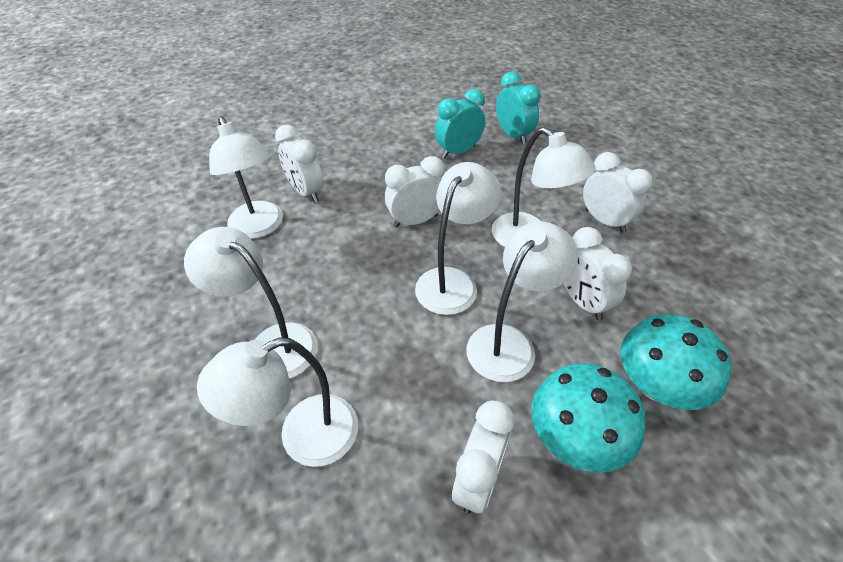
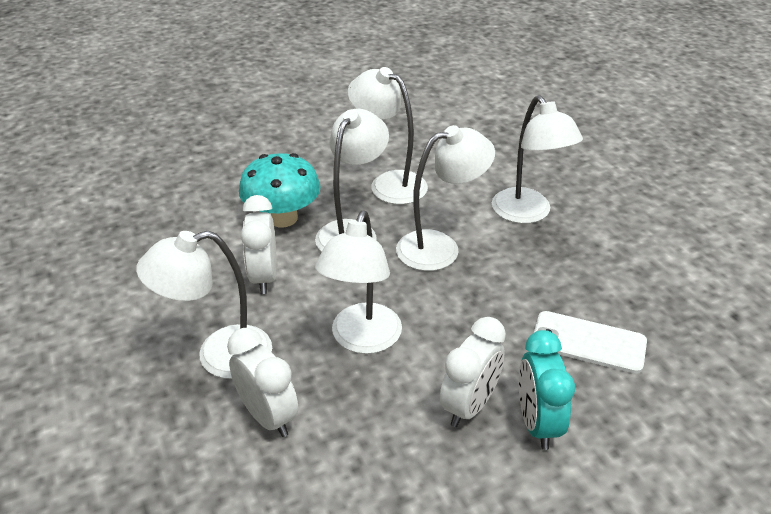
turquoise clock: 2 -> 1
turquoise mushroom: 2 -> 1
white clock: 5 -> 3
white phone: 0 -> 1

